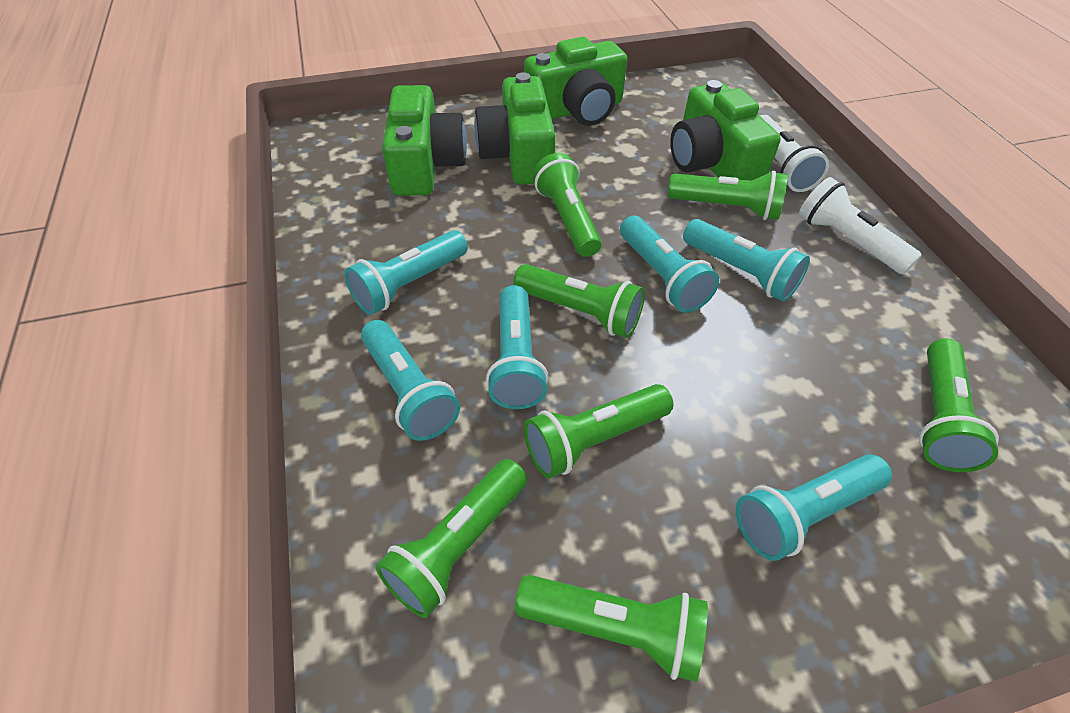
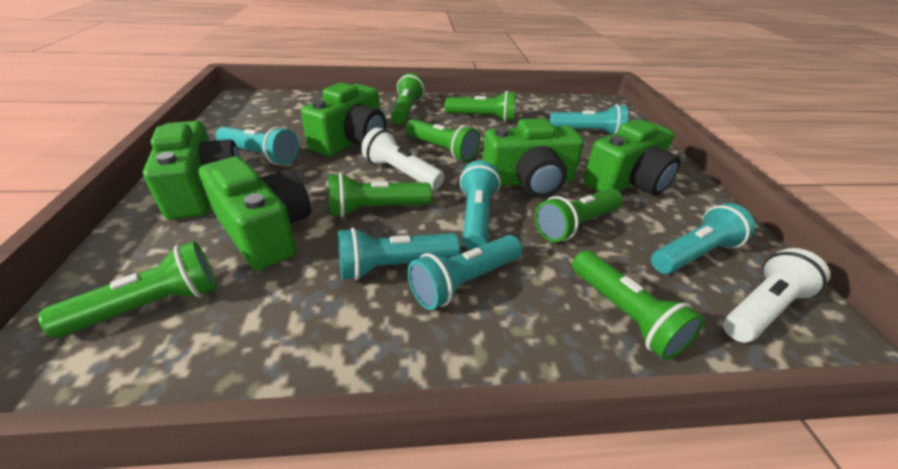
green camera: 4 -> 5

